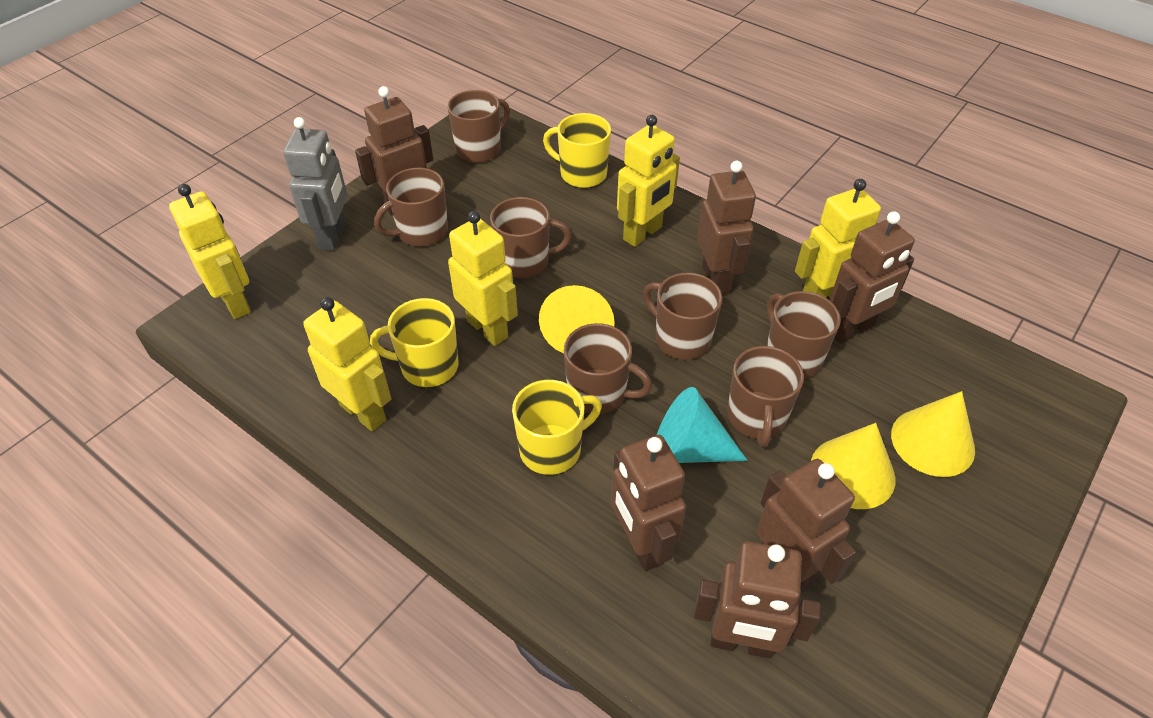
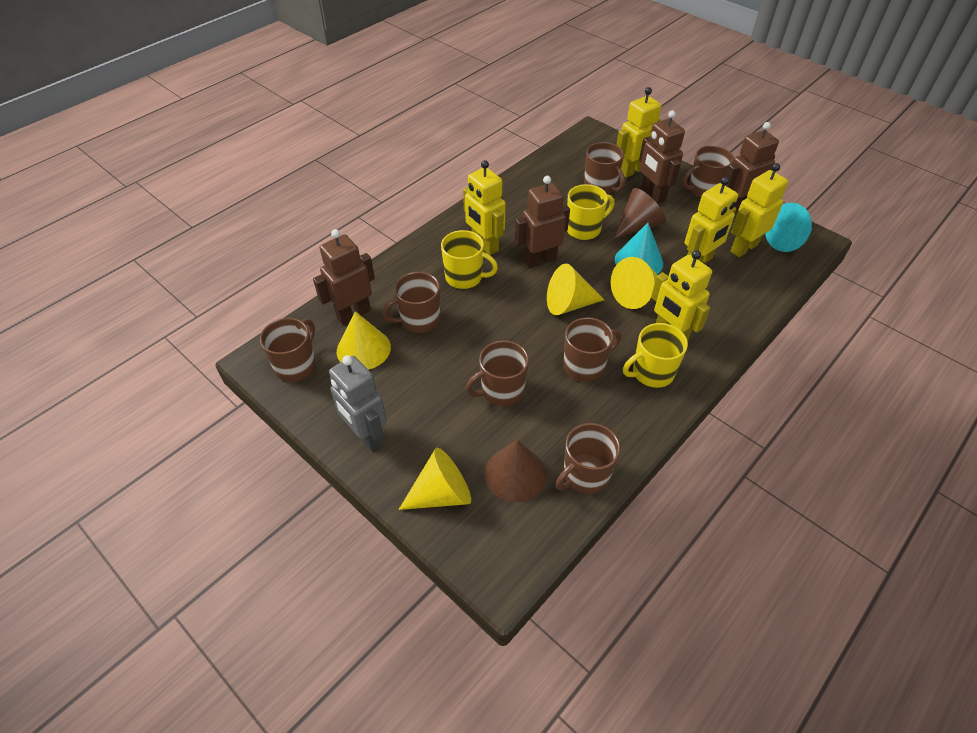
brown cone: 0 -> 2
brown robot: 6 -> 4
turquoise cone: 1 -> 2
yellow cone: 3 -> 4

